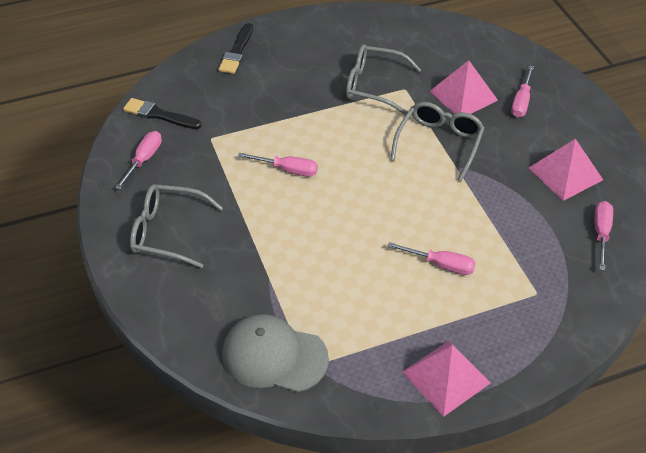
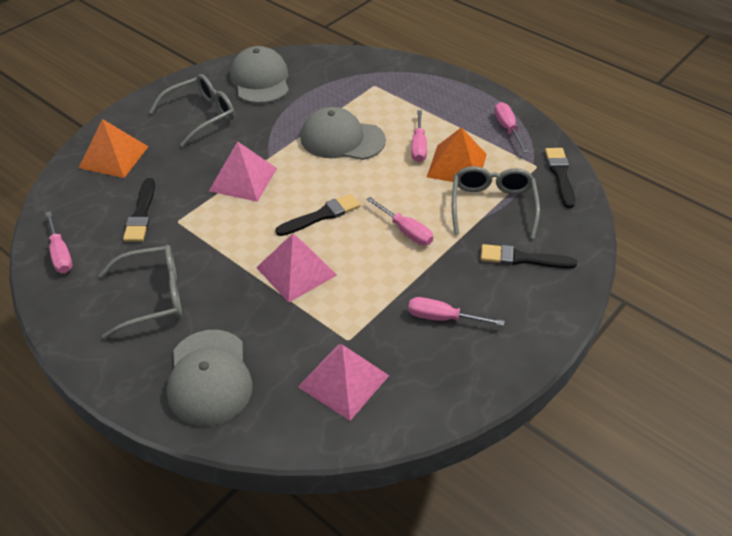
black brush: 2 -> 4
grey cap: 1 -> 3
orange pyramid: 0 -> 2

